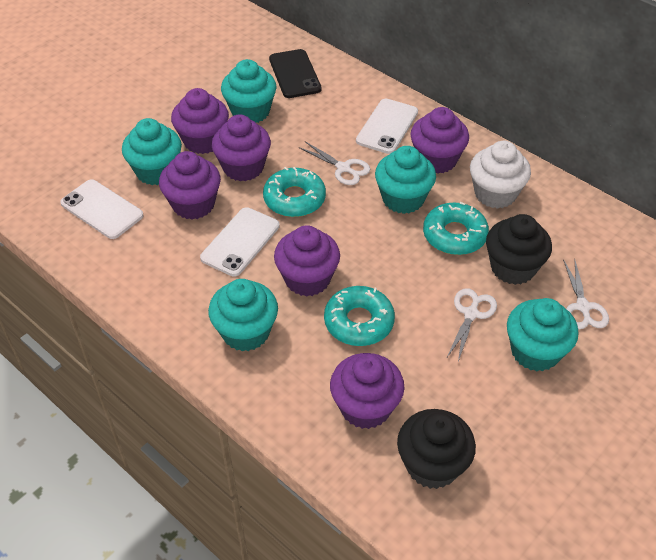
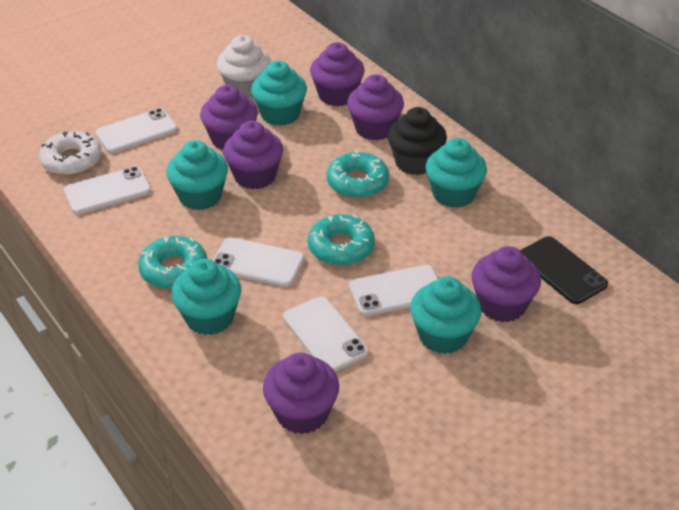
black cupcake: 2 -> 1
white donut: 0 -> 1
white phone: 3 -> 5
white scissors: 3 -> 0

